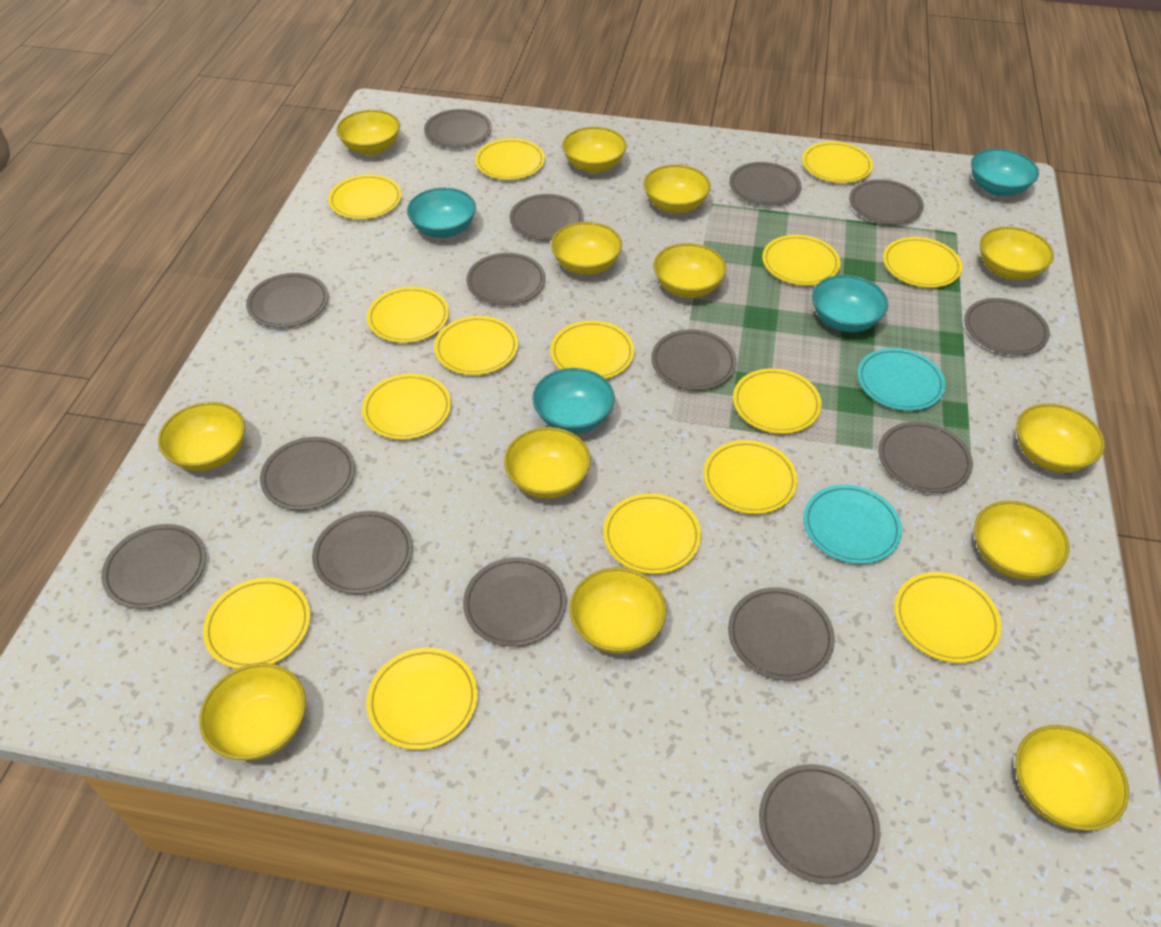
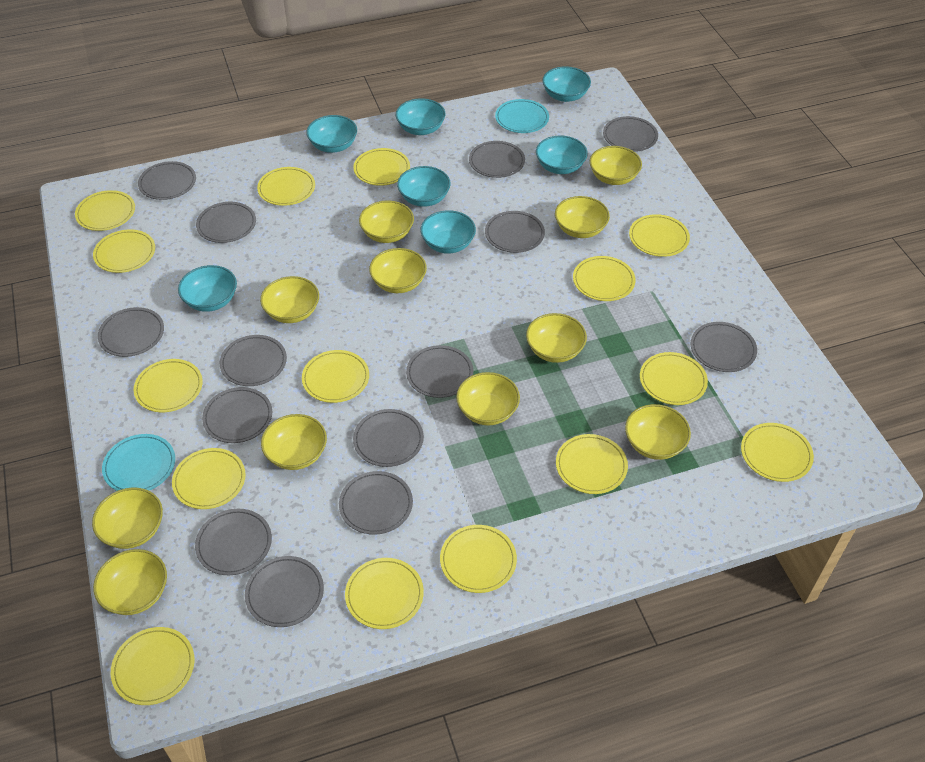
grey plate: 15 -> 14
turquoise bowl: 4 -> 7
yellow bowl: 13 -> 11

